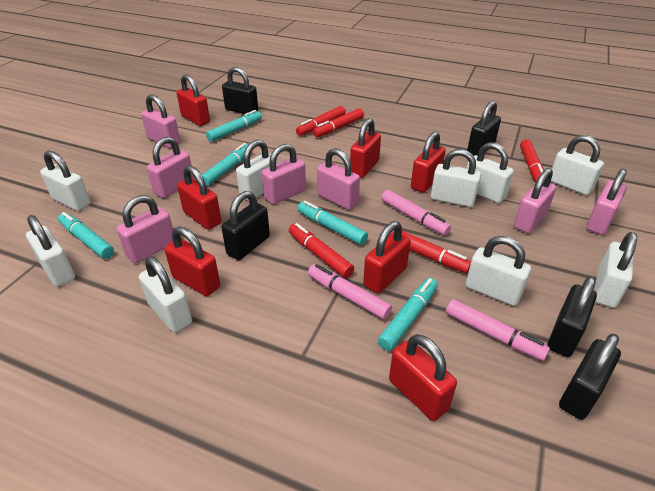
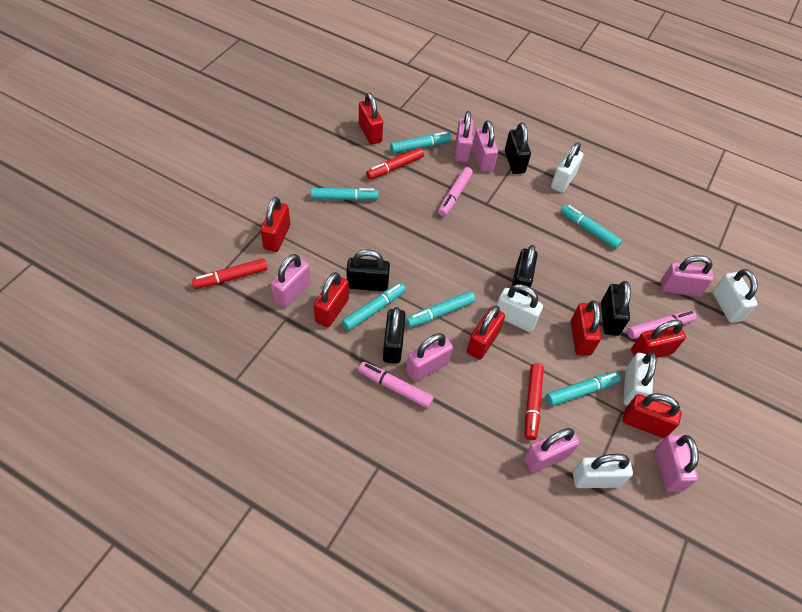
red marker: 5 -> 3
turquoise marker: 5 -> 6
white padlock: 9 -> 5

